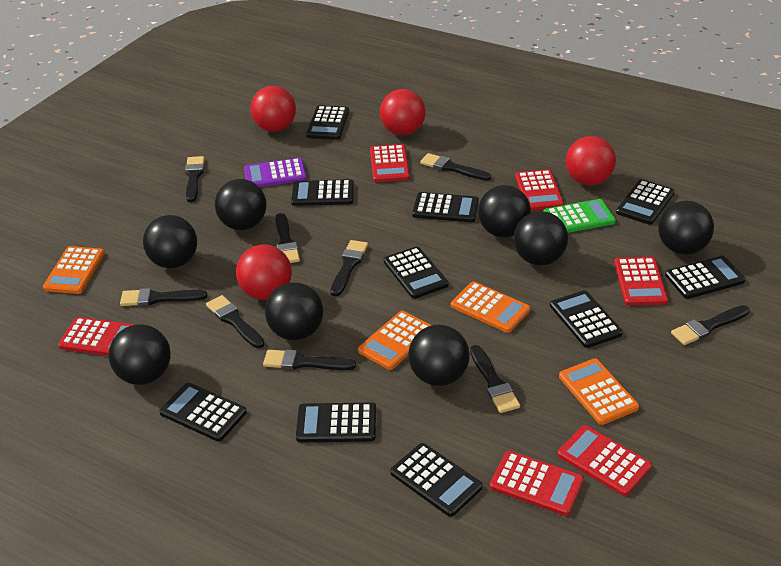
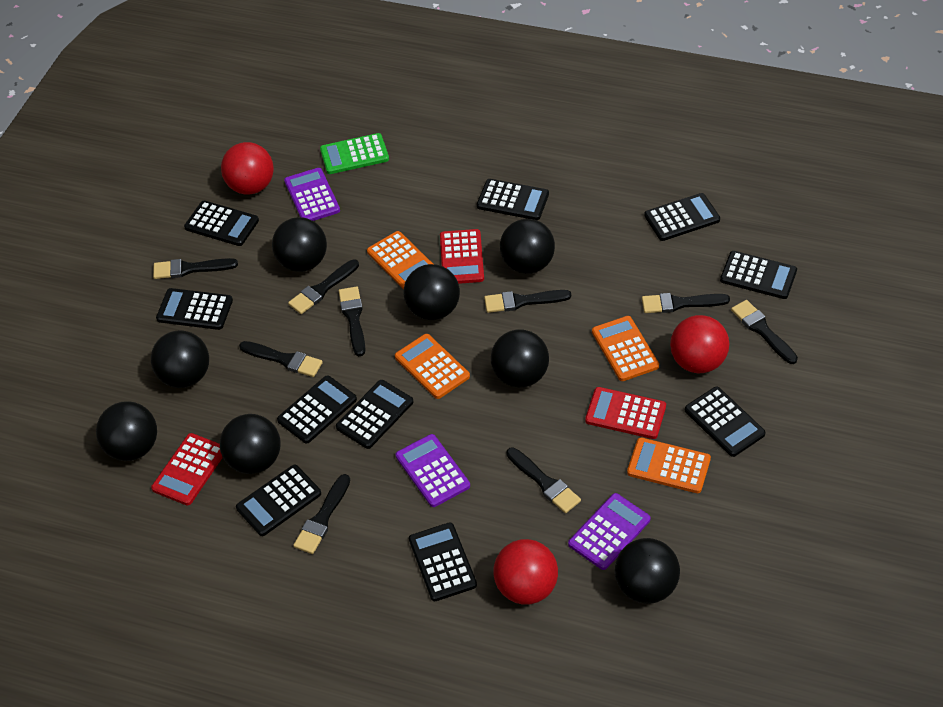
purple calculator: 1 -> 3
red ball: 4 -> 3
red calculator: 6 -> 3

